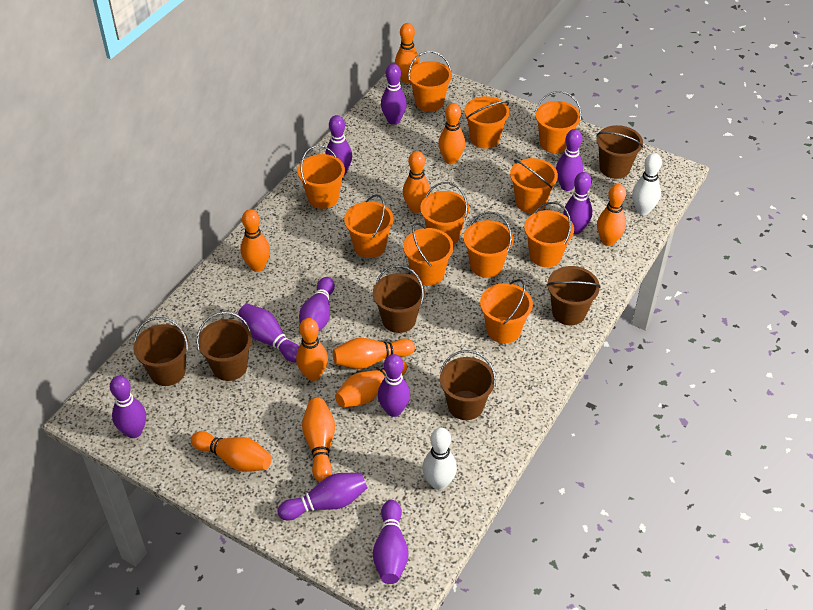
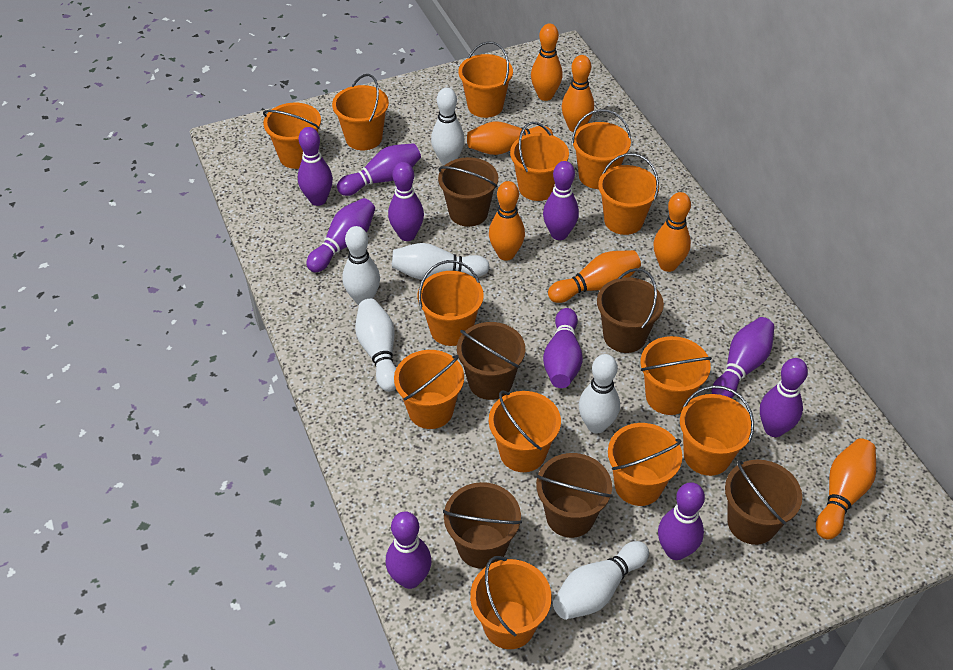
orange bowling pin: 10 -> 7
orange bucket: 11 -> 13
white bowling pin: 2 -> 6

